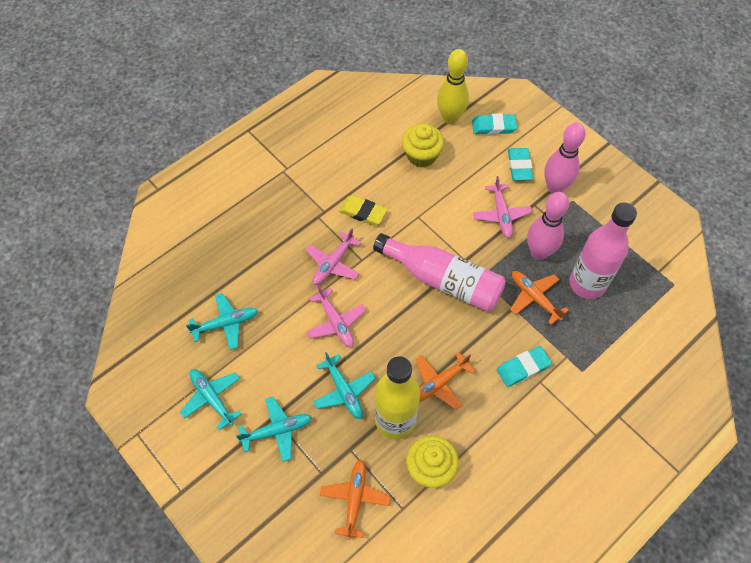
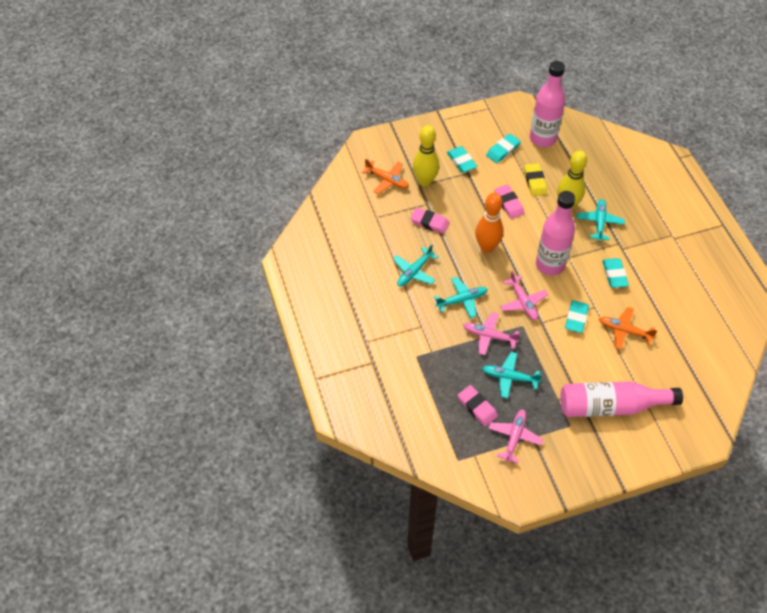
orange bowling pin: 0 -> 1
orange plane: 3 -> 2
pink bottle: 2 -> 3
pink bowling pin: 2 -> 0
pink eraser: 0 -> 3
turquoise eraser: 3 -> 4
yellow bottle: 1 -> 0
yellow bowling pin: 1 -> 2
yellow cupcake: 2 -> 0

